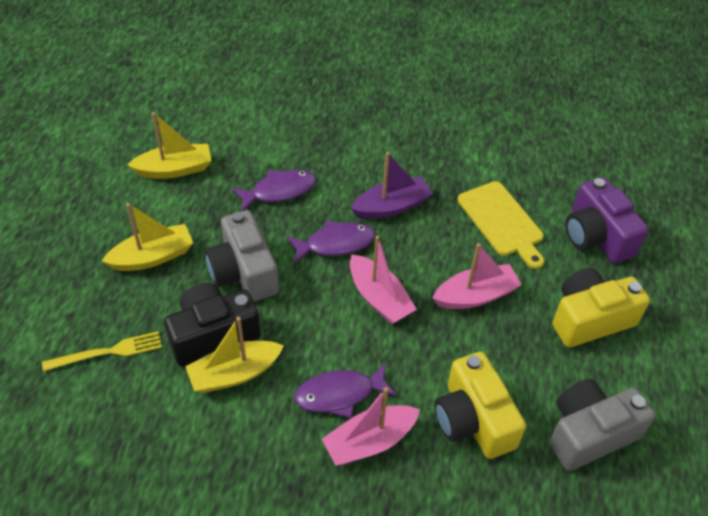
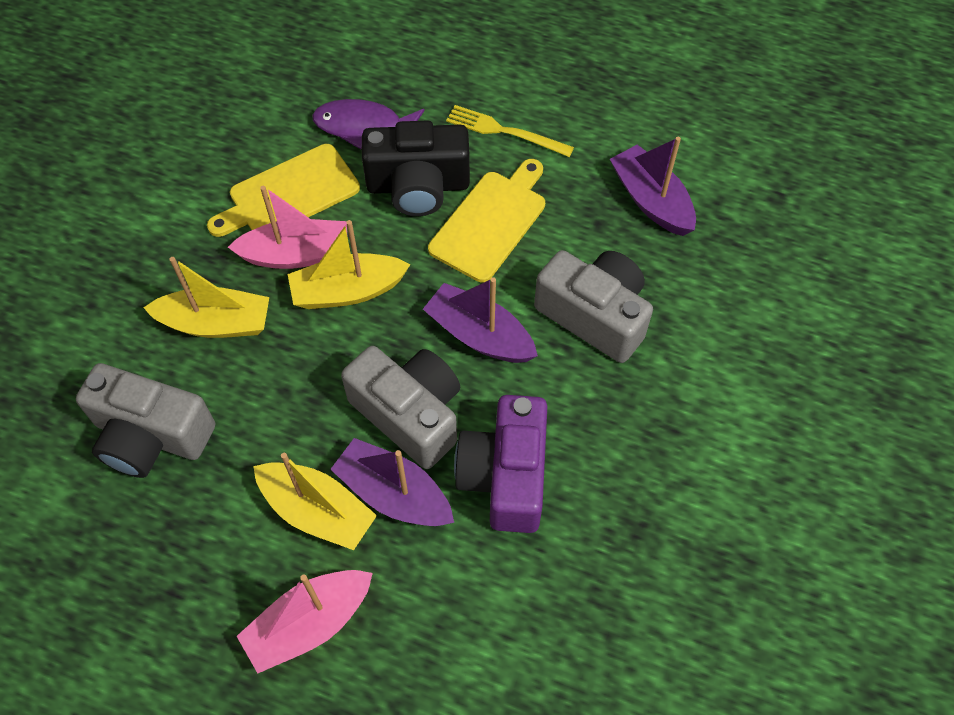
grey camera: 2 -> 3
pink boat: 3 -> 2
purple boat: 1 -> 3
purple fish: 3 -> 1
yellow camera: 2 -> 0
yellow cutting board: 1 -> 2

